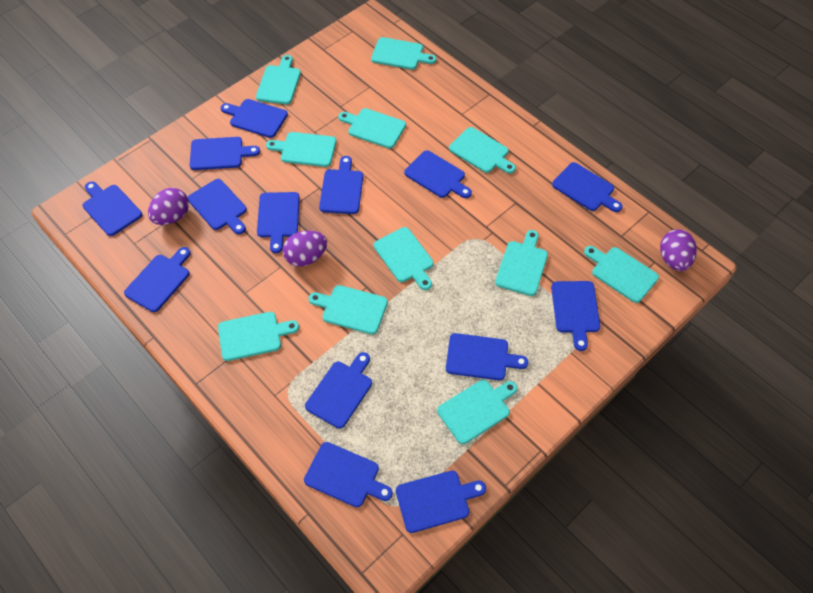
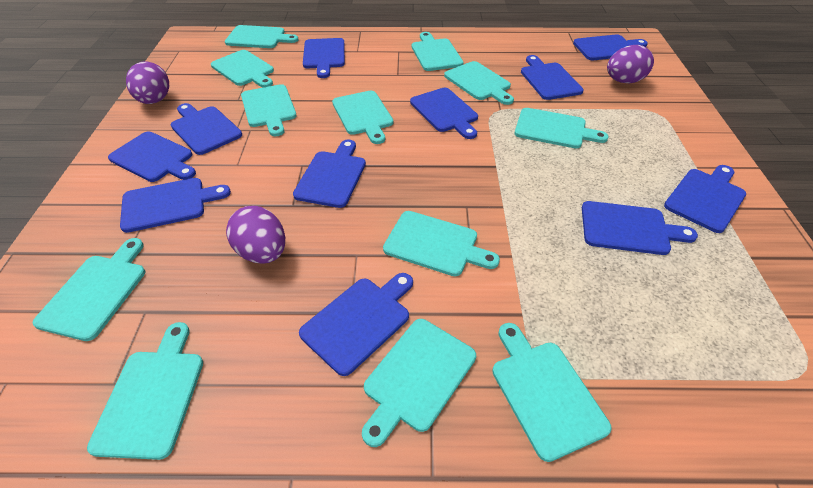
blue cutting board: 14 -> 11
turquoise cutting board: 11 -> 12

